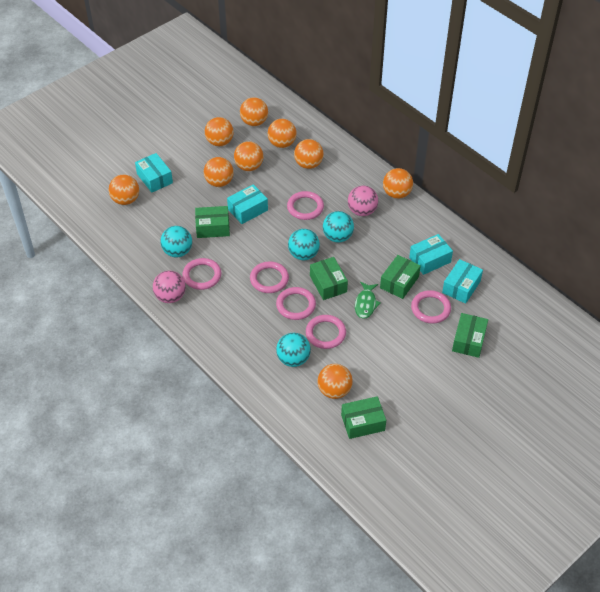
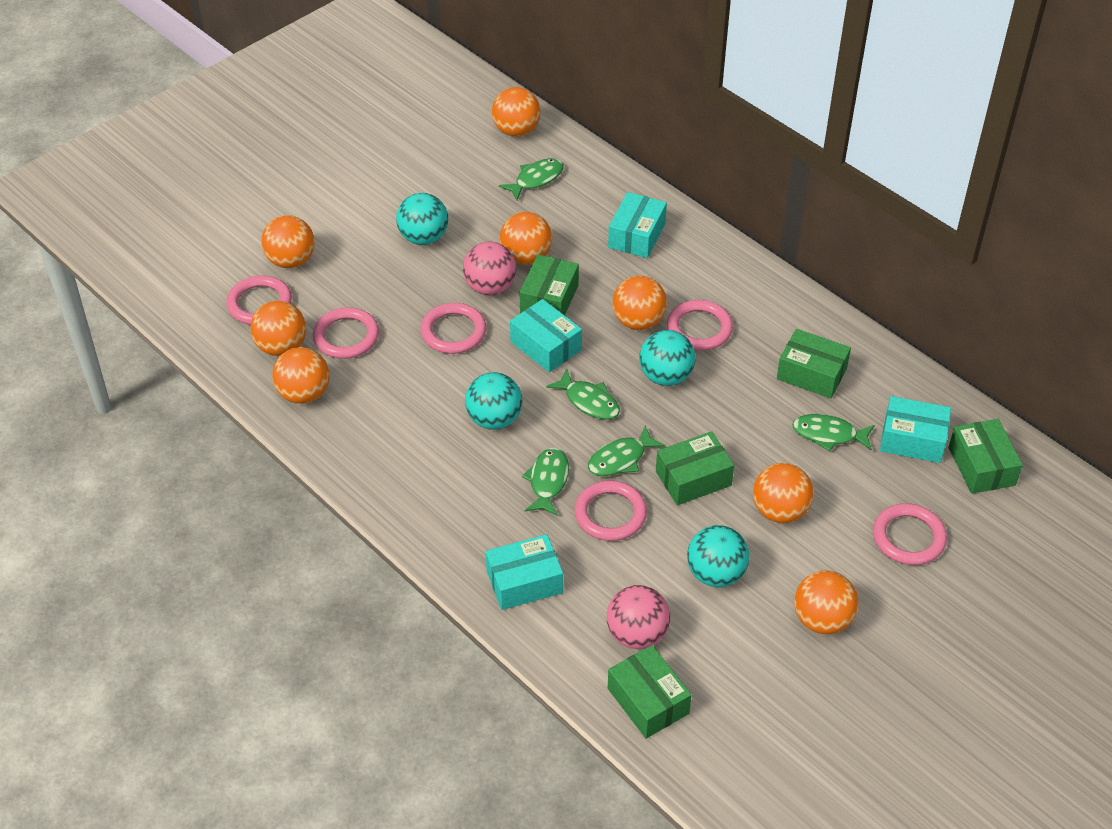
green fish: 1 -> 5
orange ball: 9 -> 8

